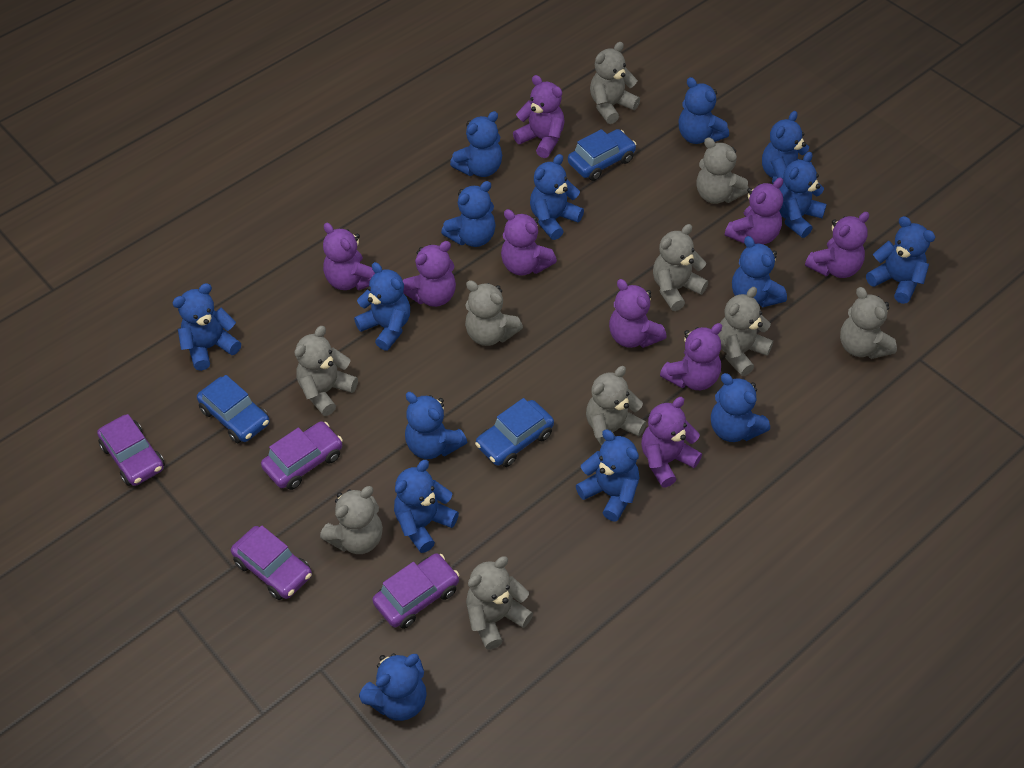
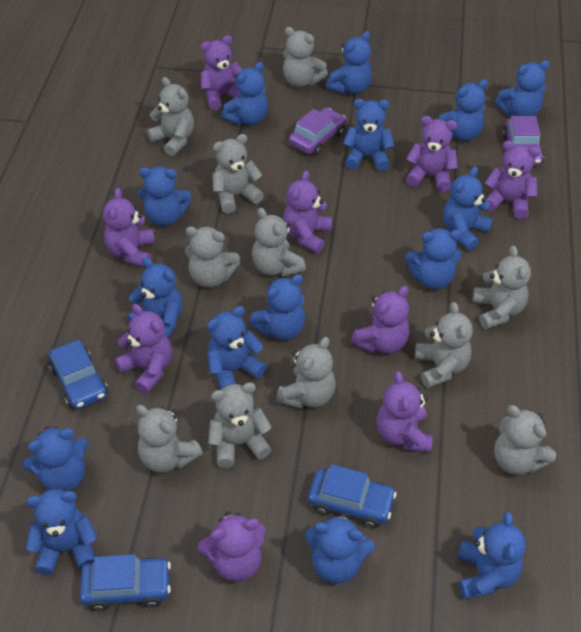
grey teddy bear: 10 -> 11
purple car: 4 -> 2

